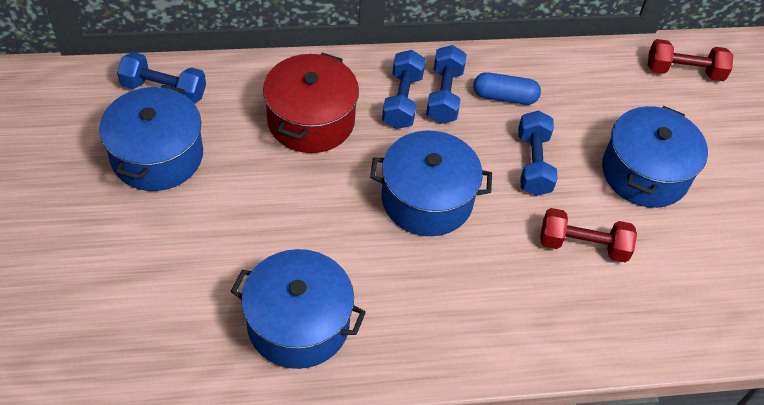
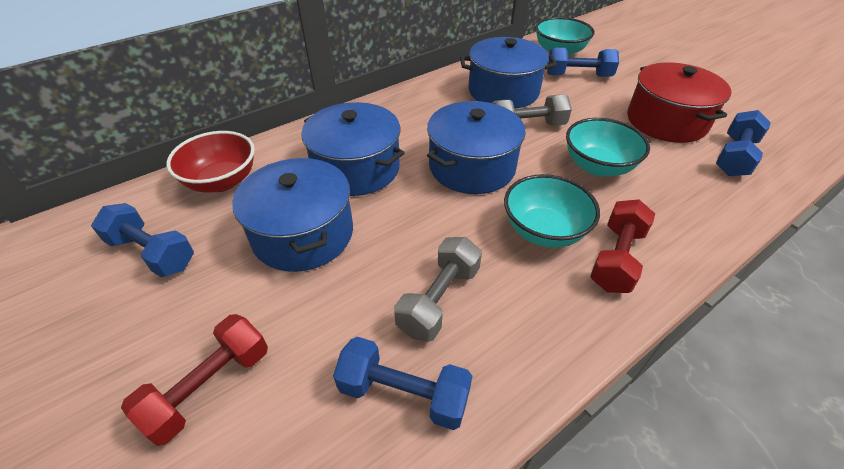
blue capsule: 1 -> 0
grey dumbbell: 0 -> 2
red bowl: 0 -> 1
turquoise bowl: 0 -> 3

